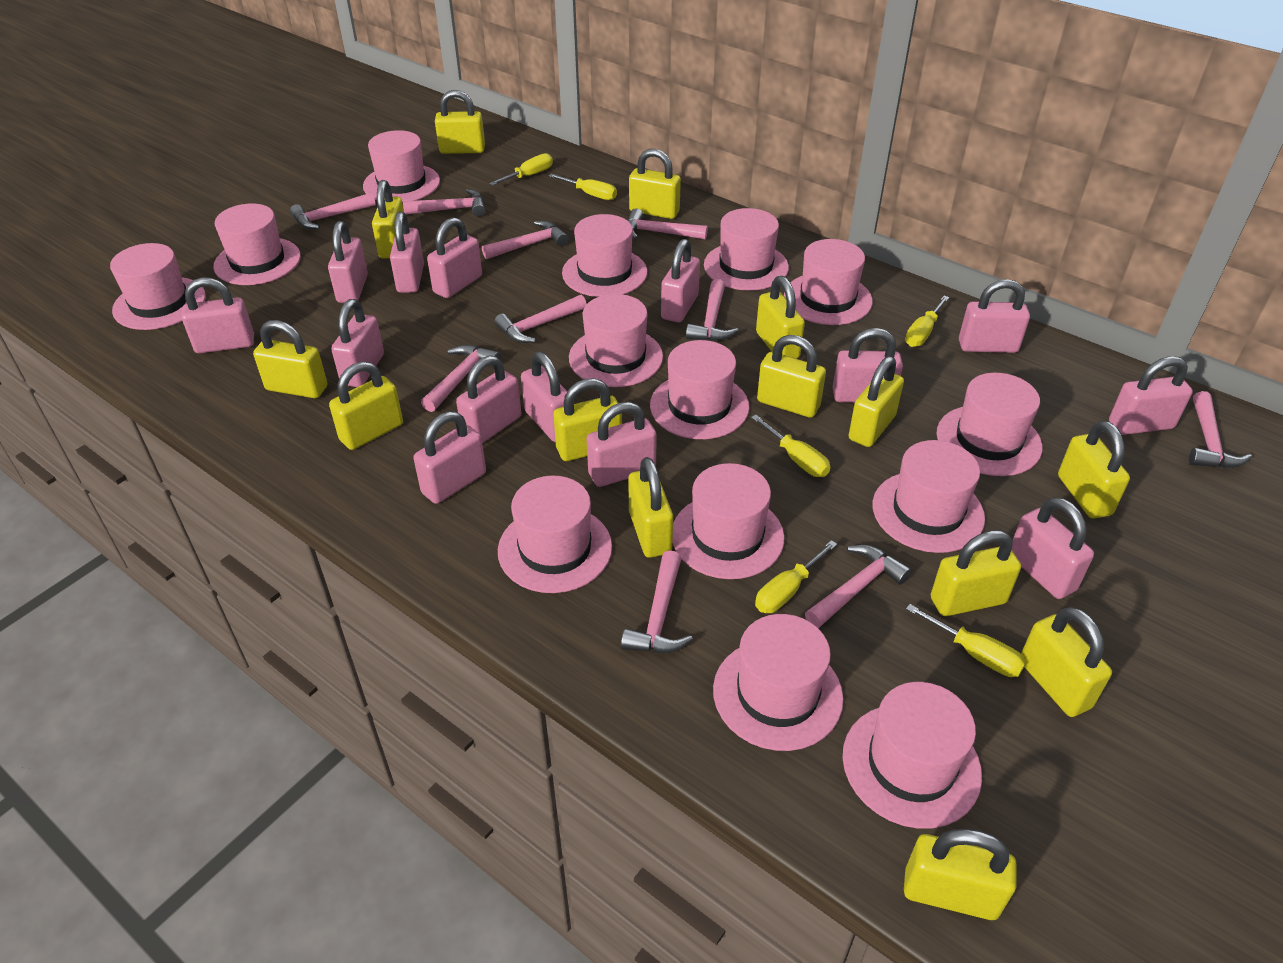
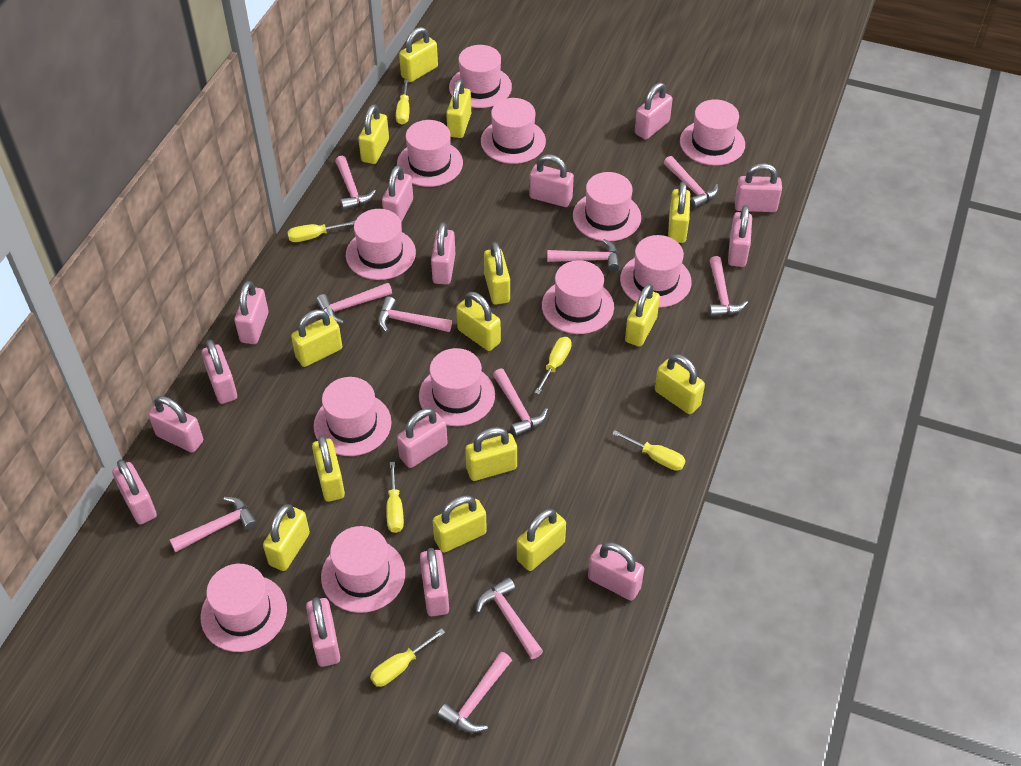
pink hat: 14 -> 12

